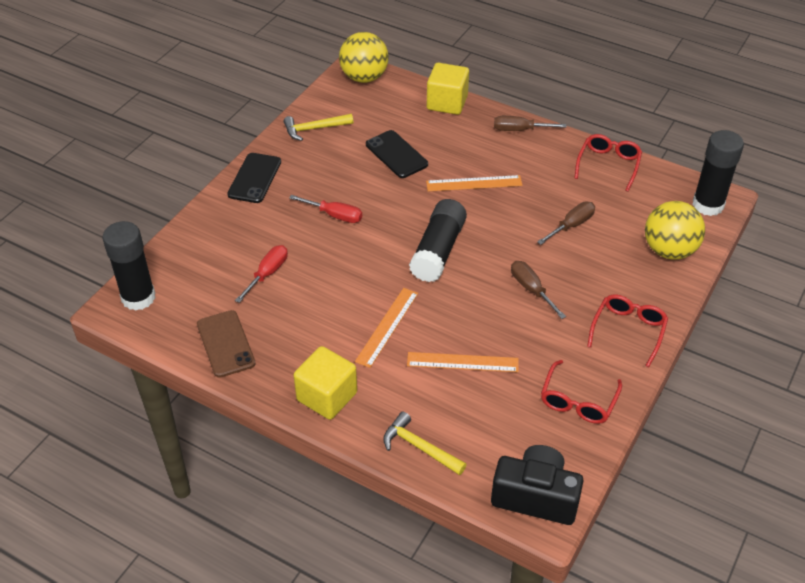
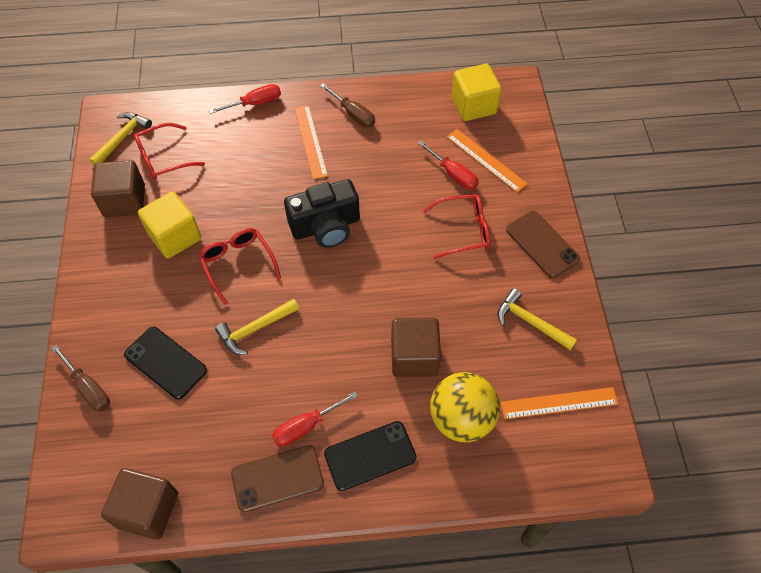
black glue stick: 3 -> 0
brown cube: 0 -> 3
brown phone: 1 -> 2
brown screwdriver: 3 -> 2
red screwdriver: 2 -> 3
yellow ball: 2 -> 1
yellow hammer: 2 -> 3

